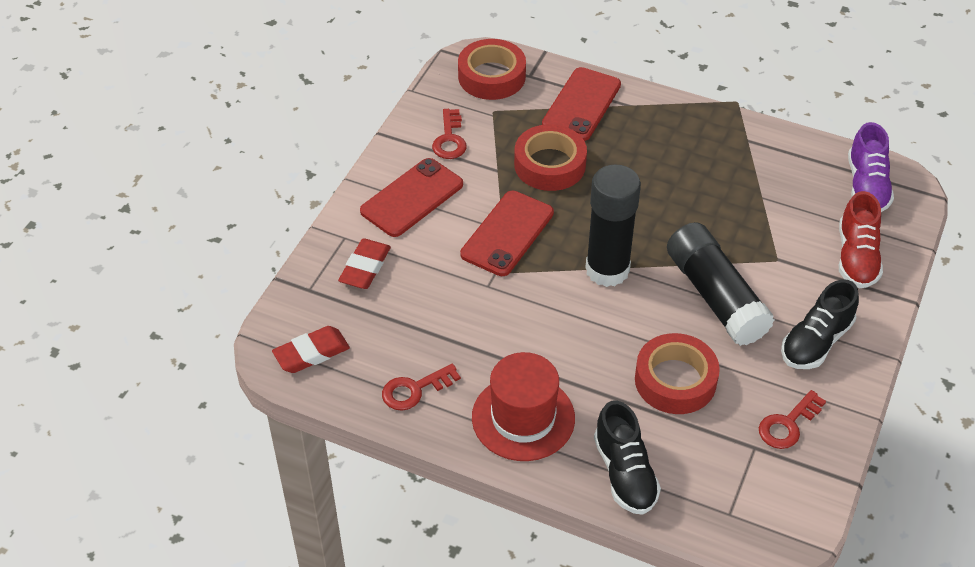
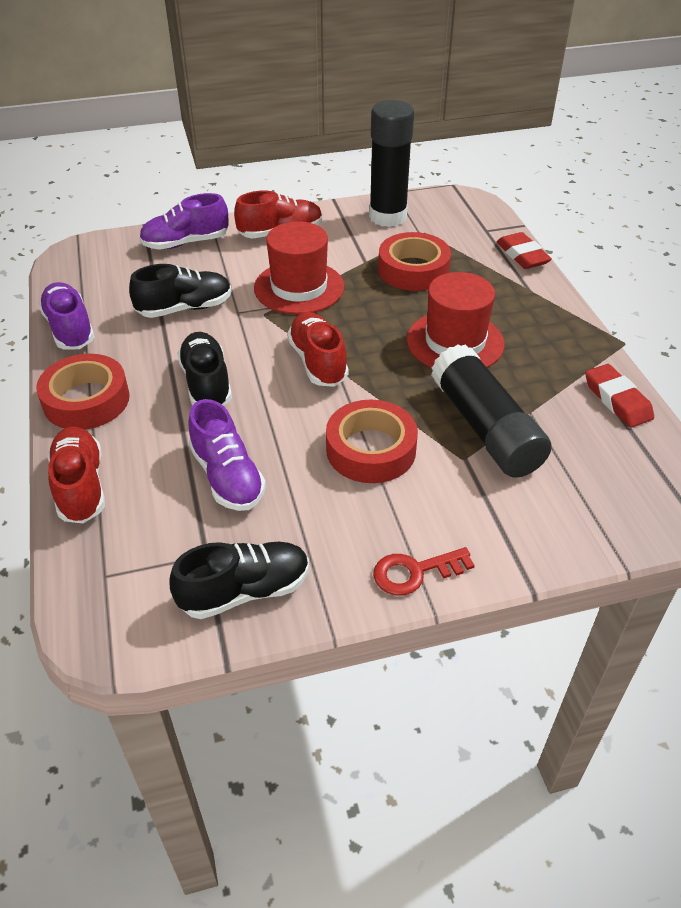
black shoe: 2 -> 3
purple shoe: 1 -> 3
red hat: 1 -> 2
red key: 3 -> 1
red phone: 3 -> 0
red shoe: 1 -> 3

